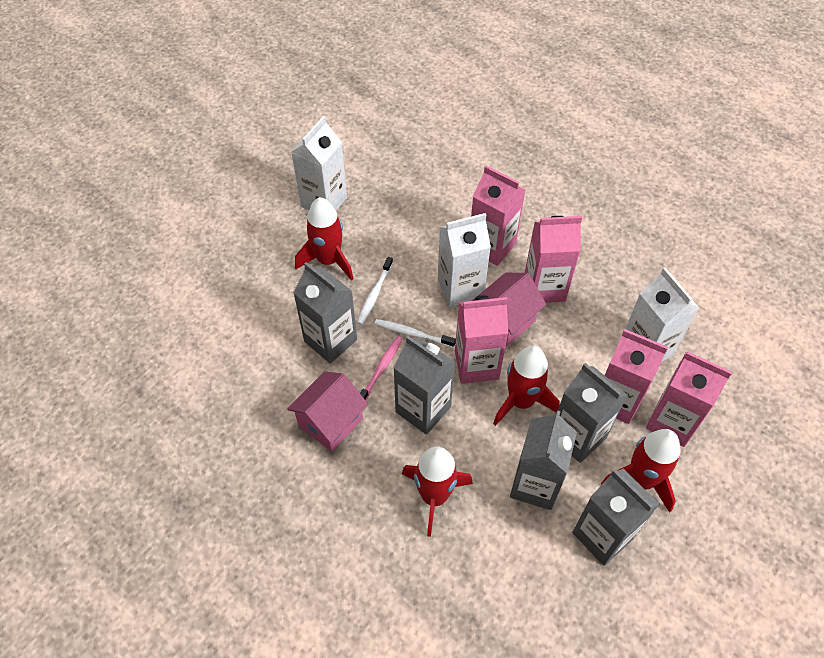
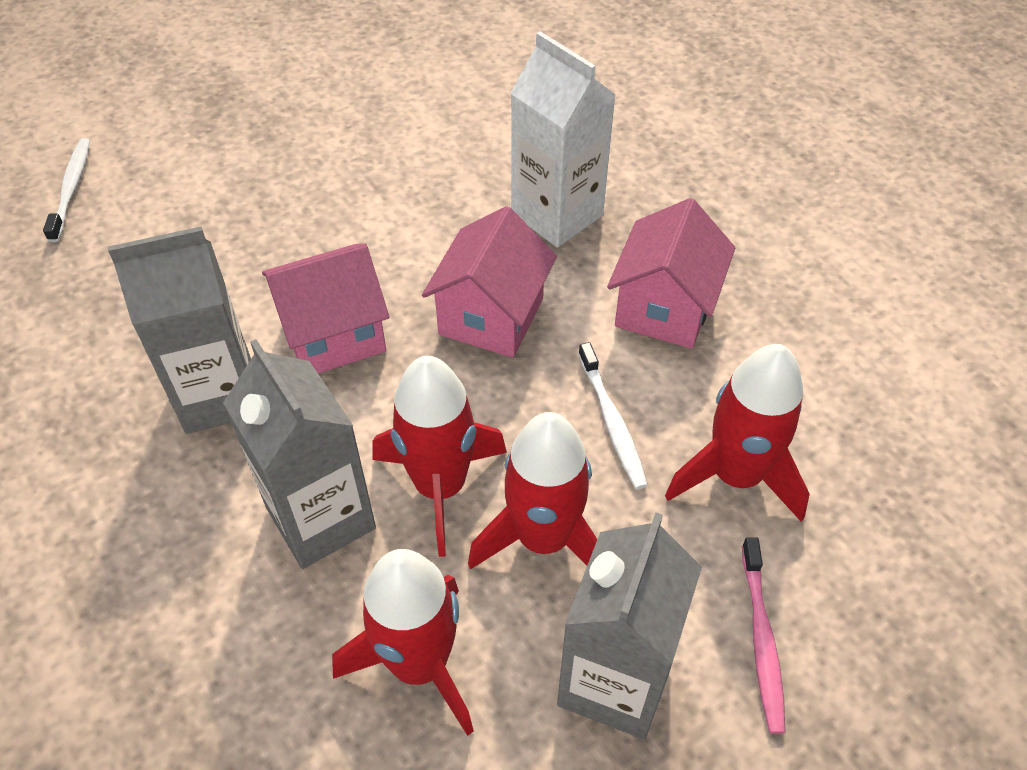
grey carton: 5 -> 3
pink carton: 5 -> 0
pink house: 2 -> 3
white carton: 3 -> 1

